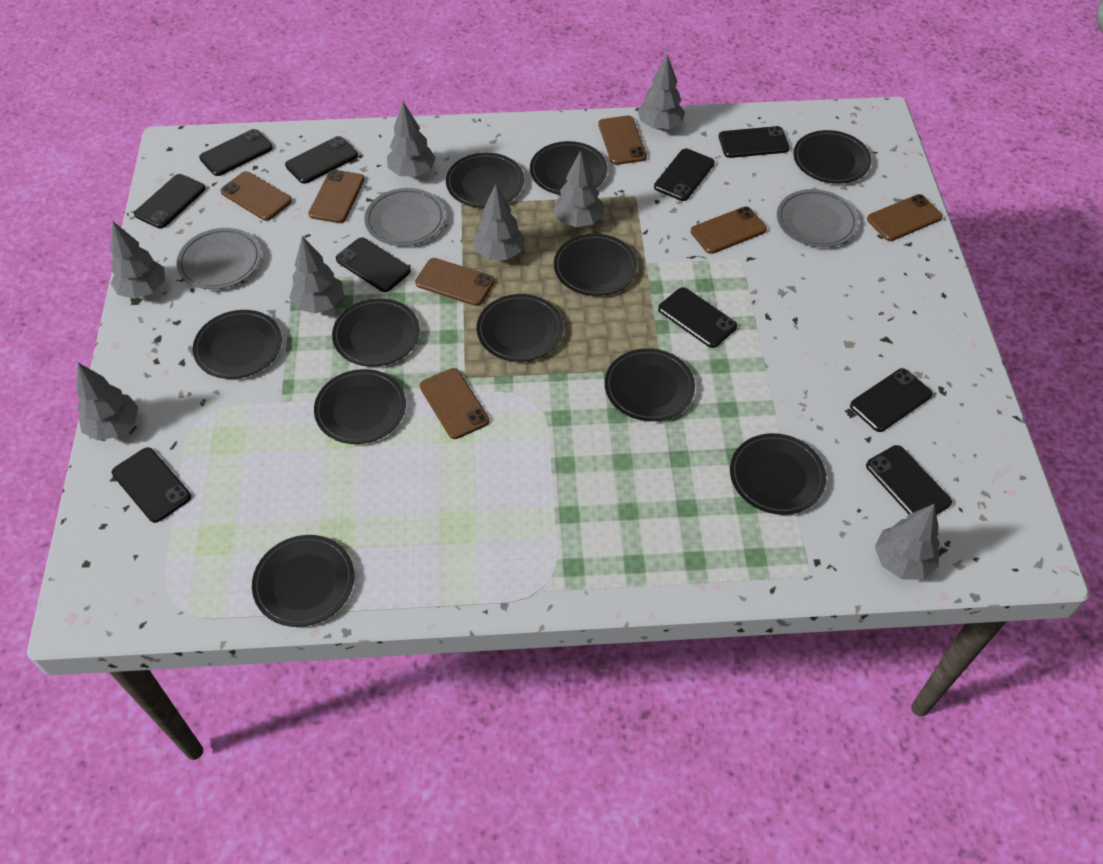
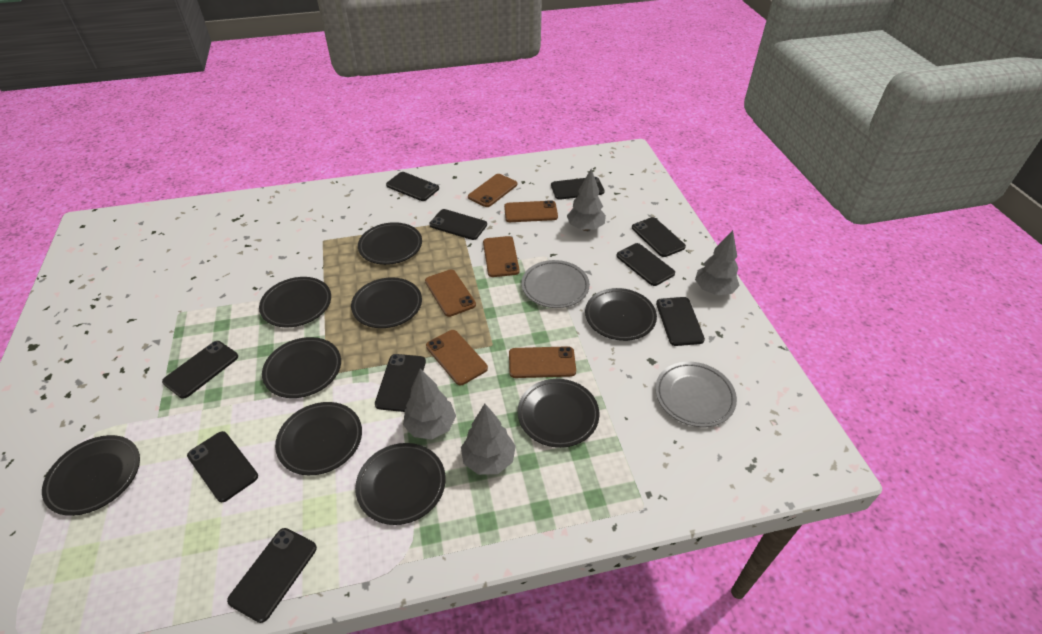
black plate: 11 -> 9
brown phone: 7 -> 6
grey plate: 3 -> 2
grey tree: 8 -> 4

